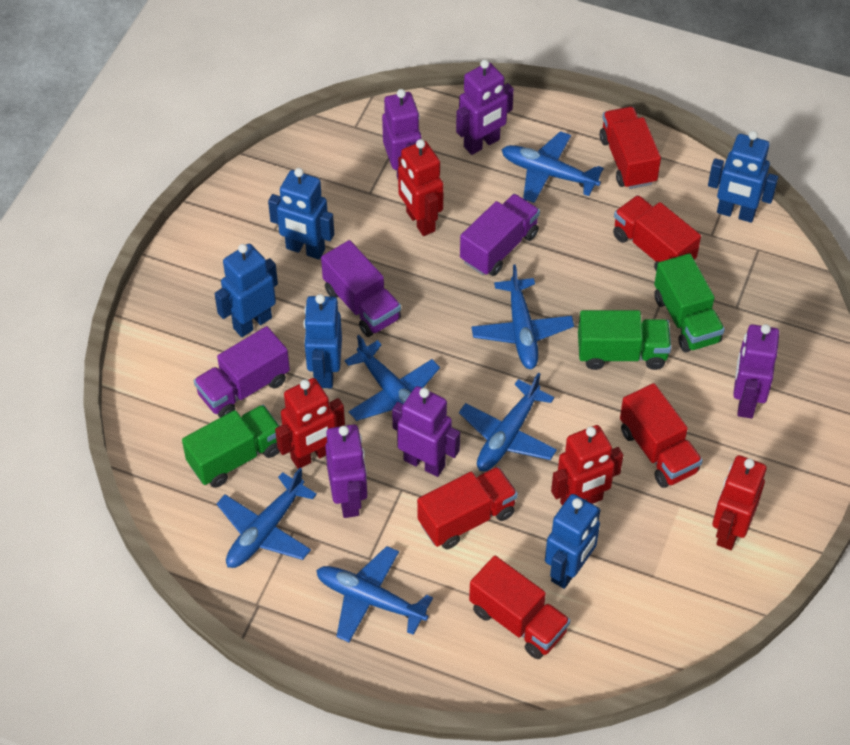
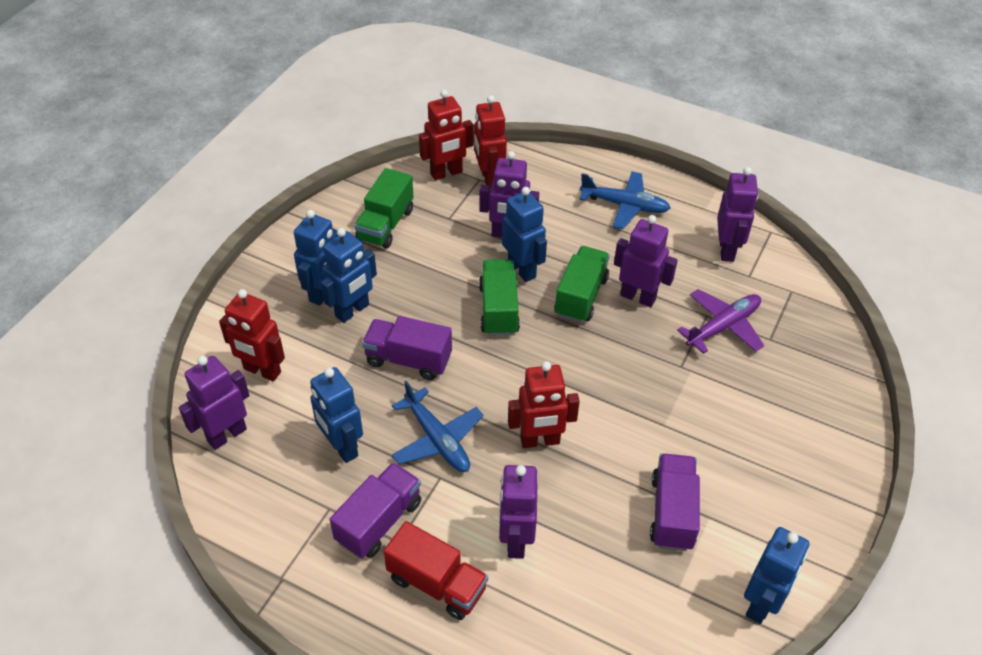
blue plane: 6 -> 2
purple plane: 0 -> 1
red truck: 5 -> 1

